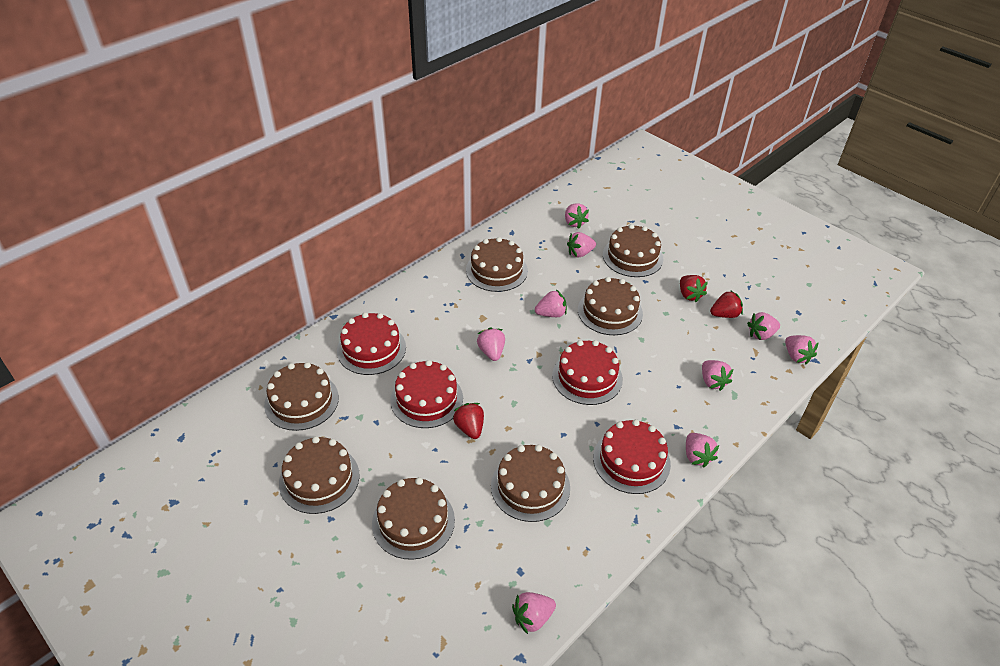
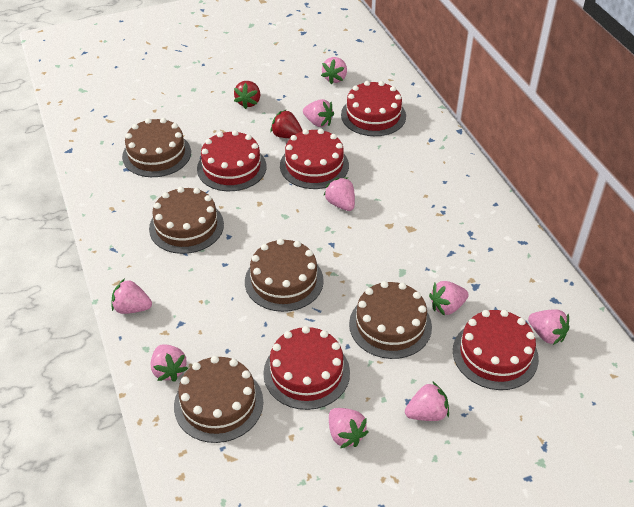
brown cake: 7 -> 5
red cake: 4 -> 5
red strawberry: 3 -> 2

